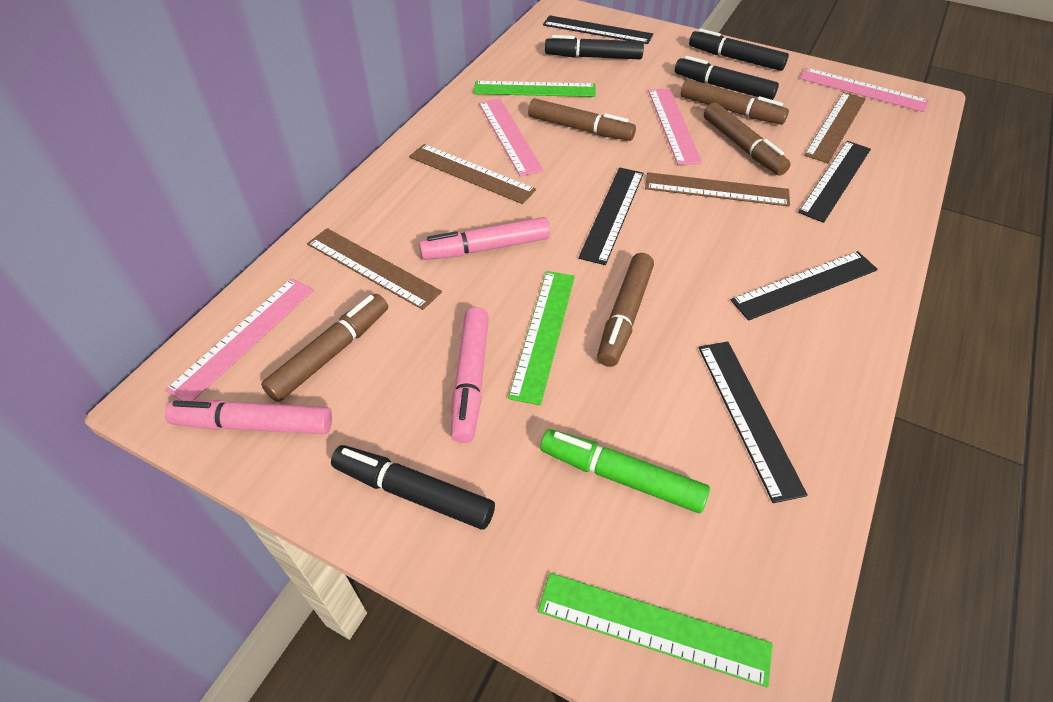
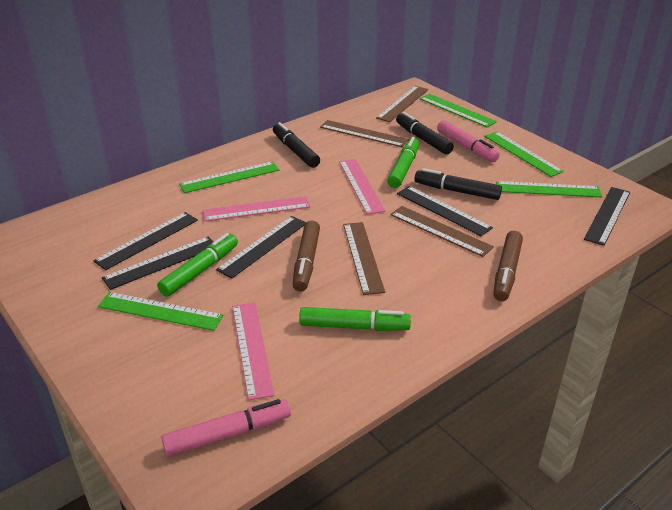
black marker: 4 -> 3
brown marker: 5 -> 2
green marker: 1 -> 3
green ruler: 3 -> 5
pink marker: 3 -> 2
pink ruler: 4 -> 3

